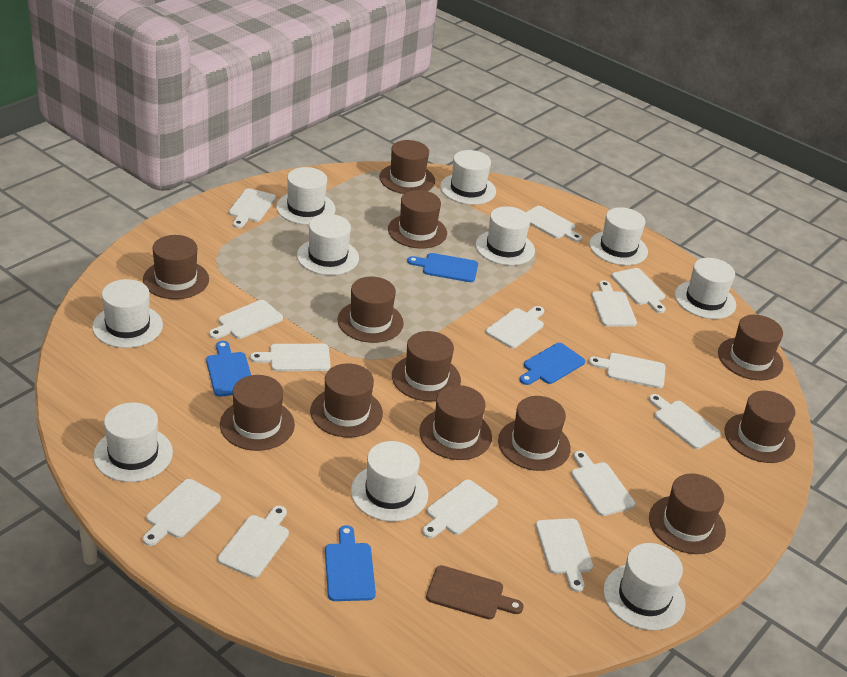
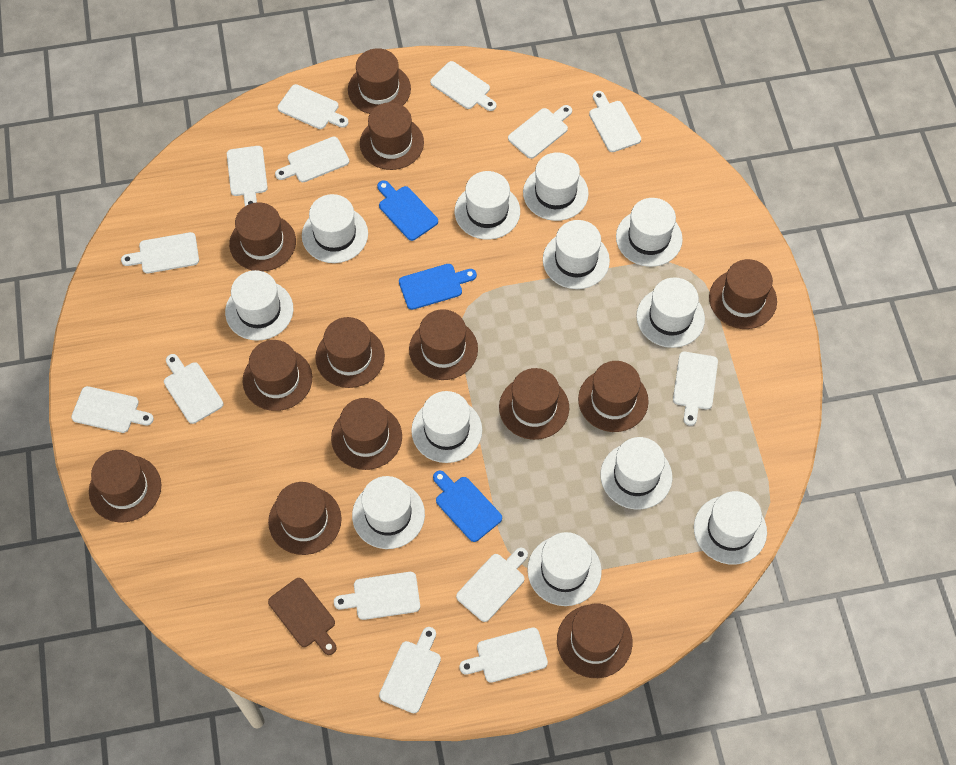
blue cutting board: 4 -> 3
brown hat: 12 -> 13
white hat: 10 -> 12

